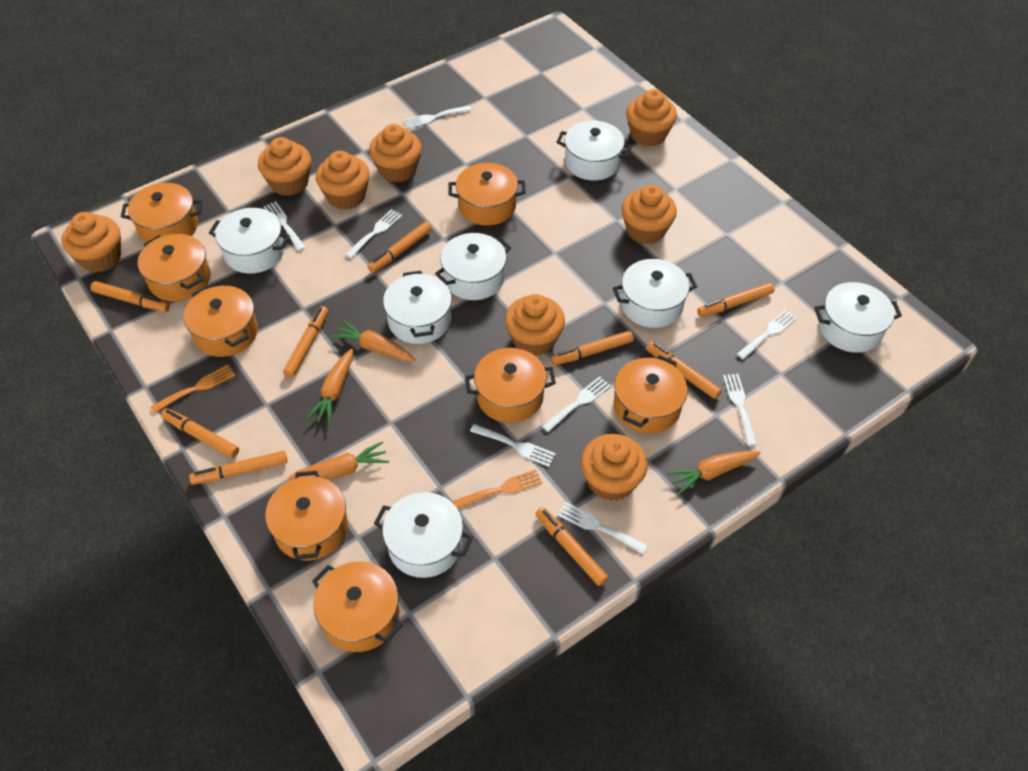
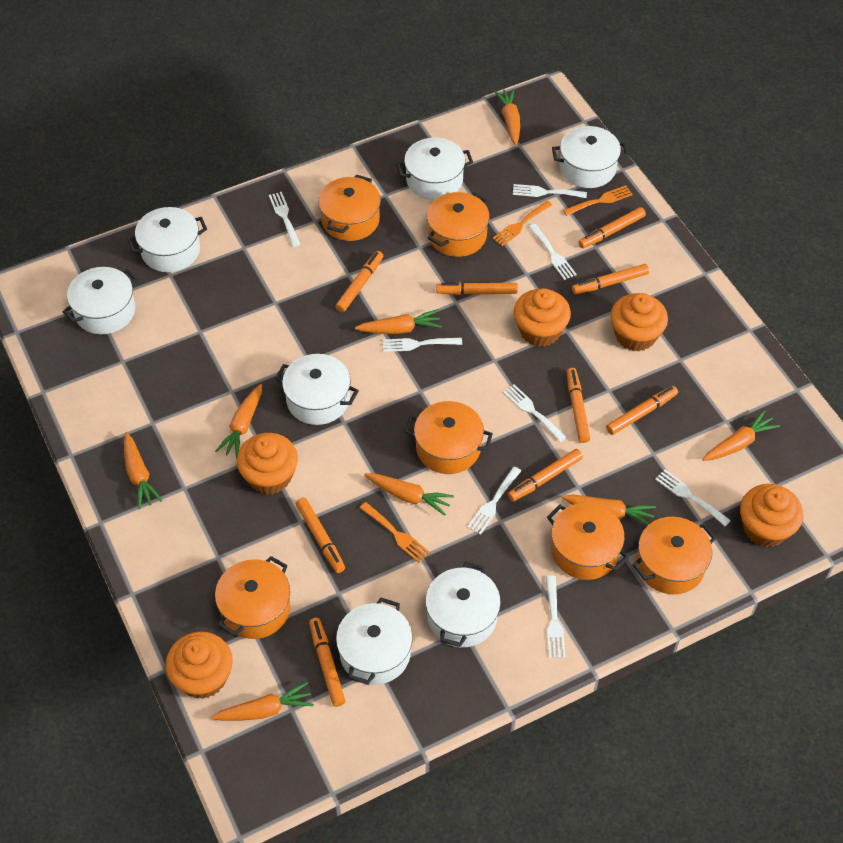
orange carrot: 4 -> 8
orange cupcake: 8 -> 5
orange fork: 2 -> 3
orange pot: 8 -> 6

